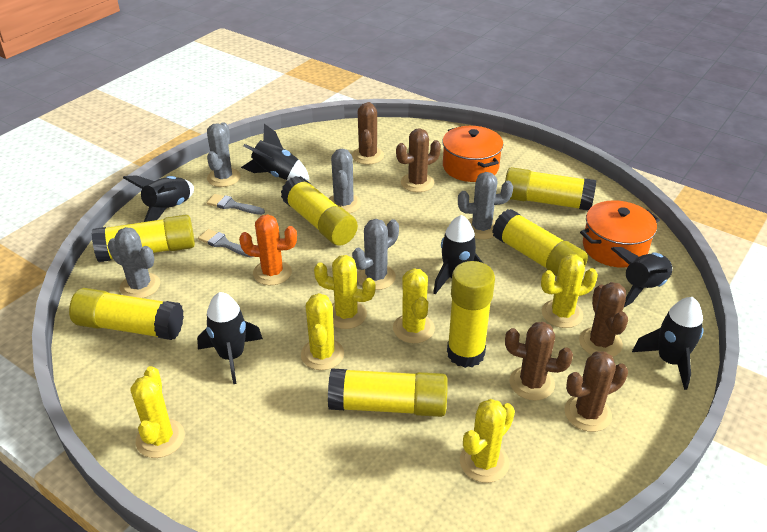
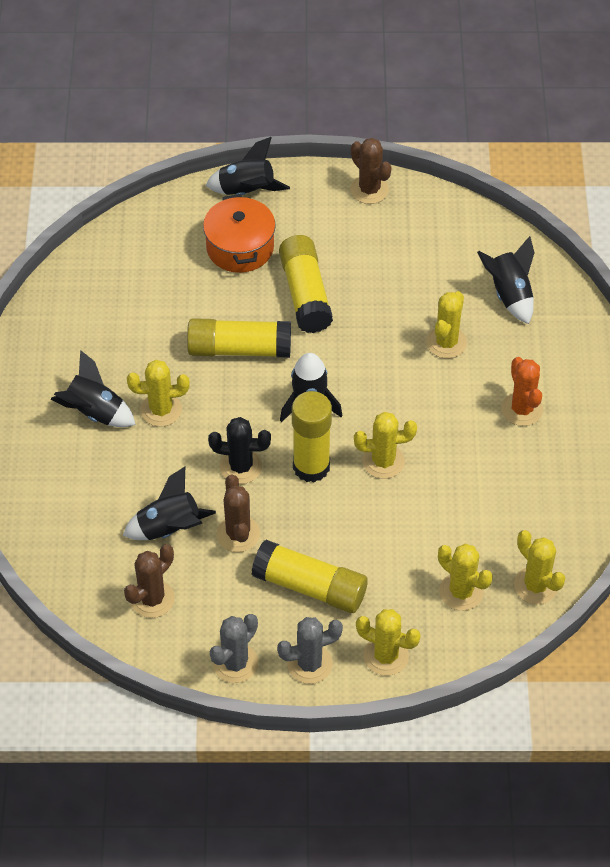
black cactus: 0 -> 1
black rocket: 6 -> 5
brown cactus: 5 -> 3
grey brush: 2 -> 0
grey cactus: 5 -> 2
orange pot: 2 -> 1
yellow glue stick: 7 -> 4

